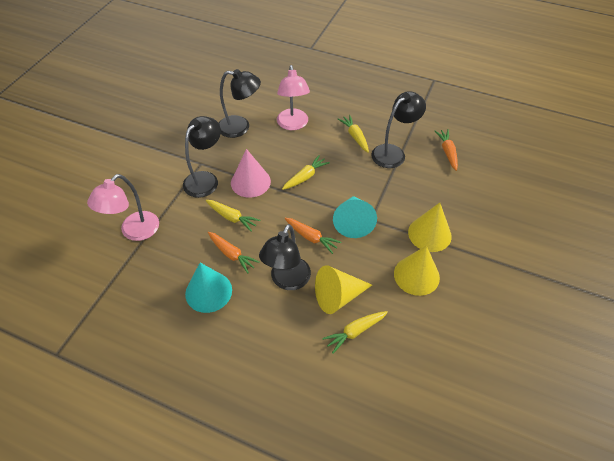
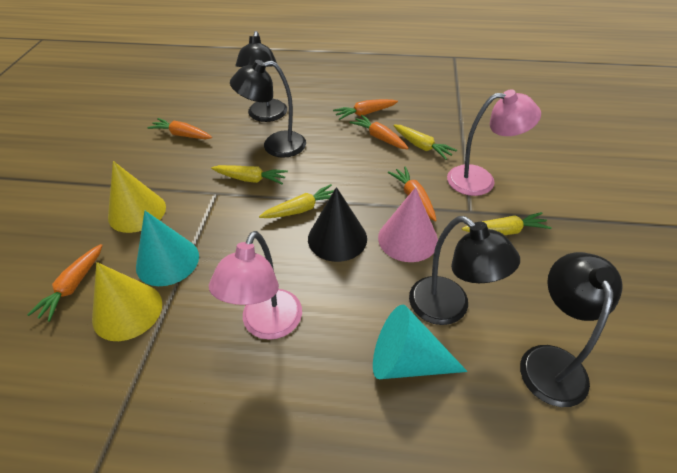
black cone: 0 -> 1
orange carrot: 3 -> 5
yellow cone: 3 -> 2

